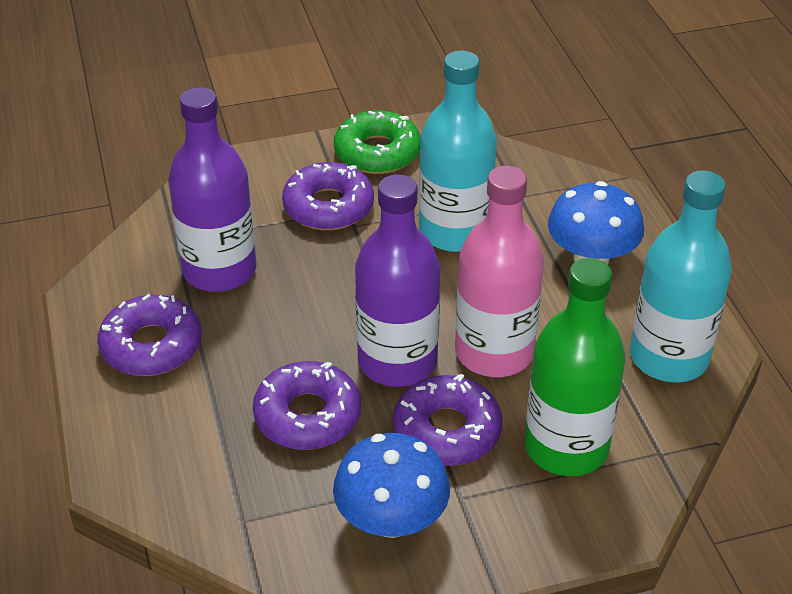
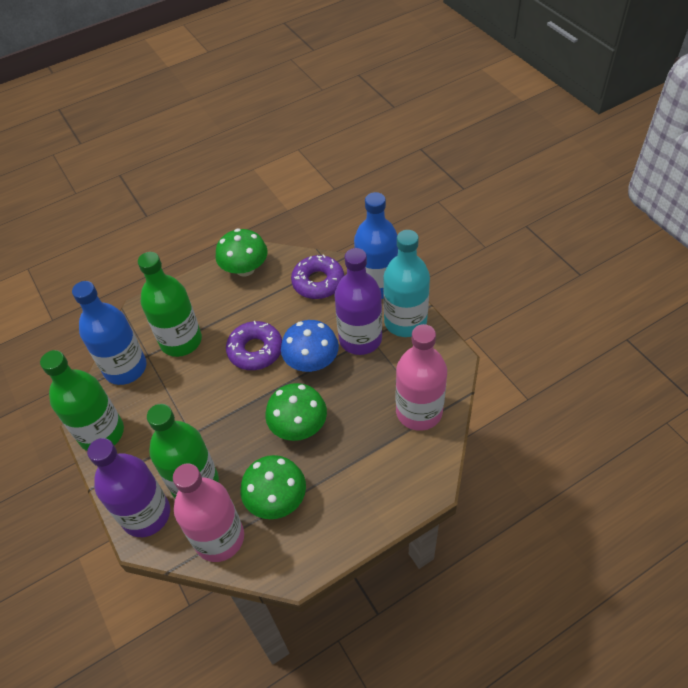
blue bottle: 0 -> 2
blue mushroom: 2 -> 1
green bottle: 1 -> 3
green donut: 1 -> 0
green mushroom: 0 -> 3
pink bottle: 1 -> 2
purple donut: 4 -> 2
turquoise bottle: 2 -> 1

